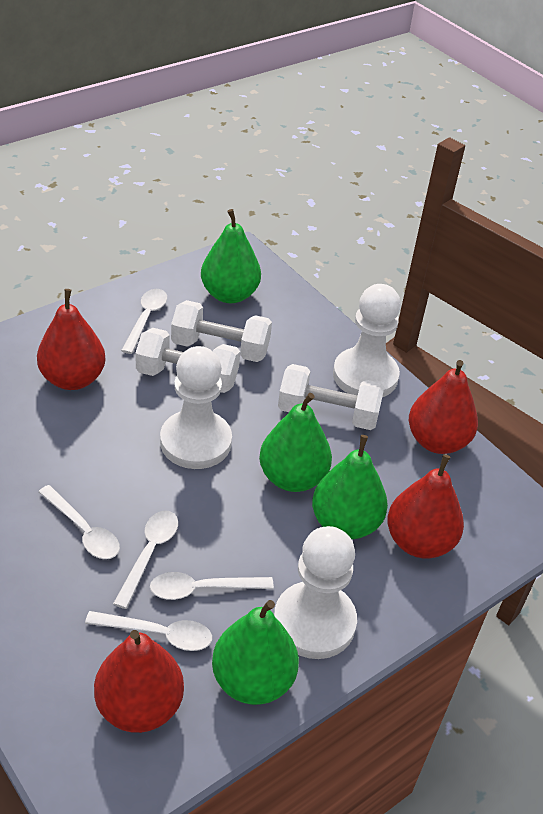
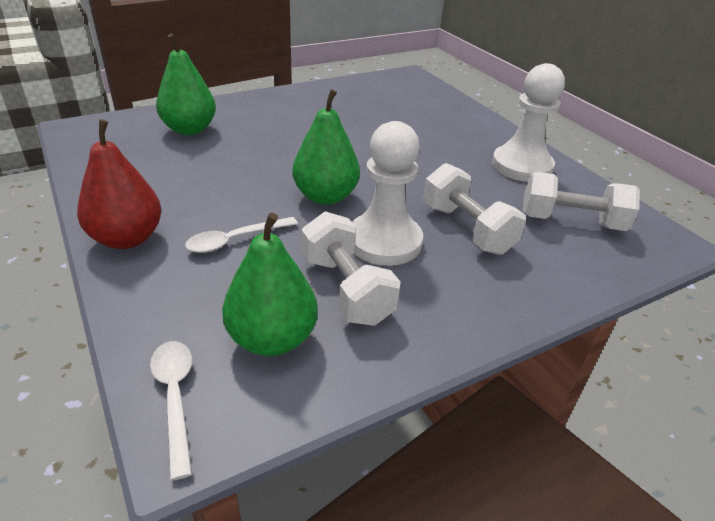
green pear: 4 -> 3
red pear: 4 -> 1
white pawn: 3 -> 2
white spoon: 5 -> 2

